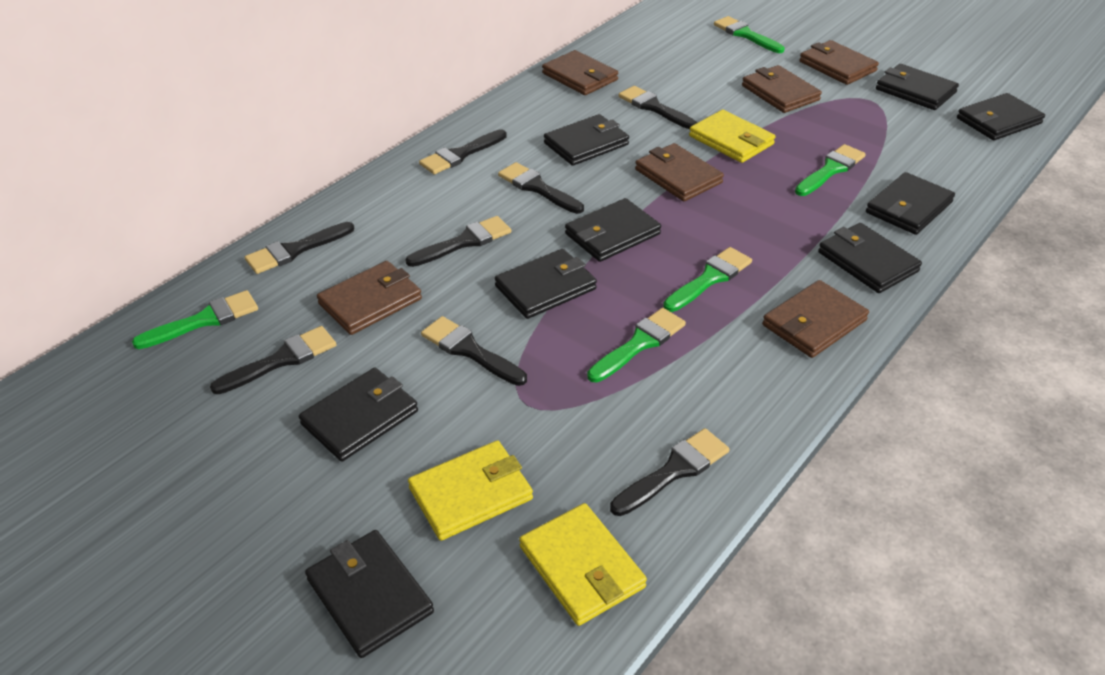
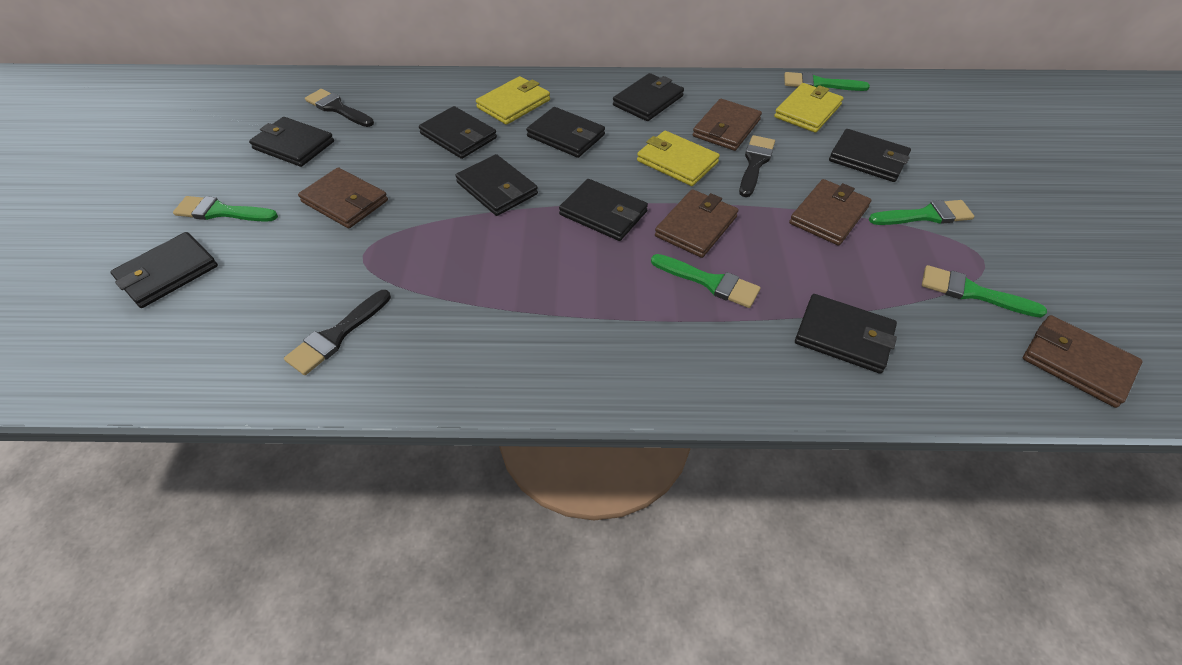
black brush: 8 -> 3
brown wallet: 6 -> 5

